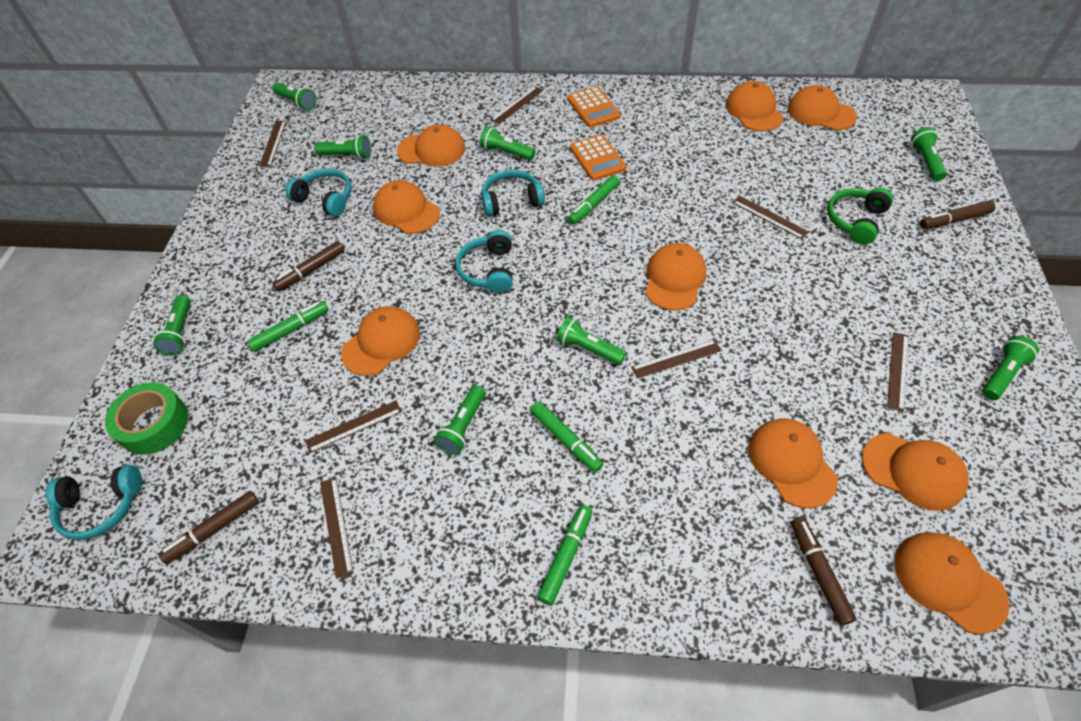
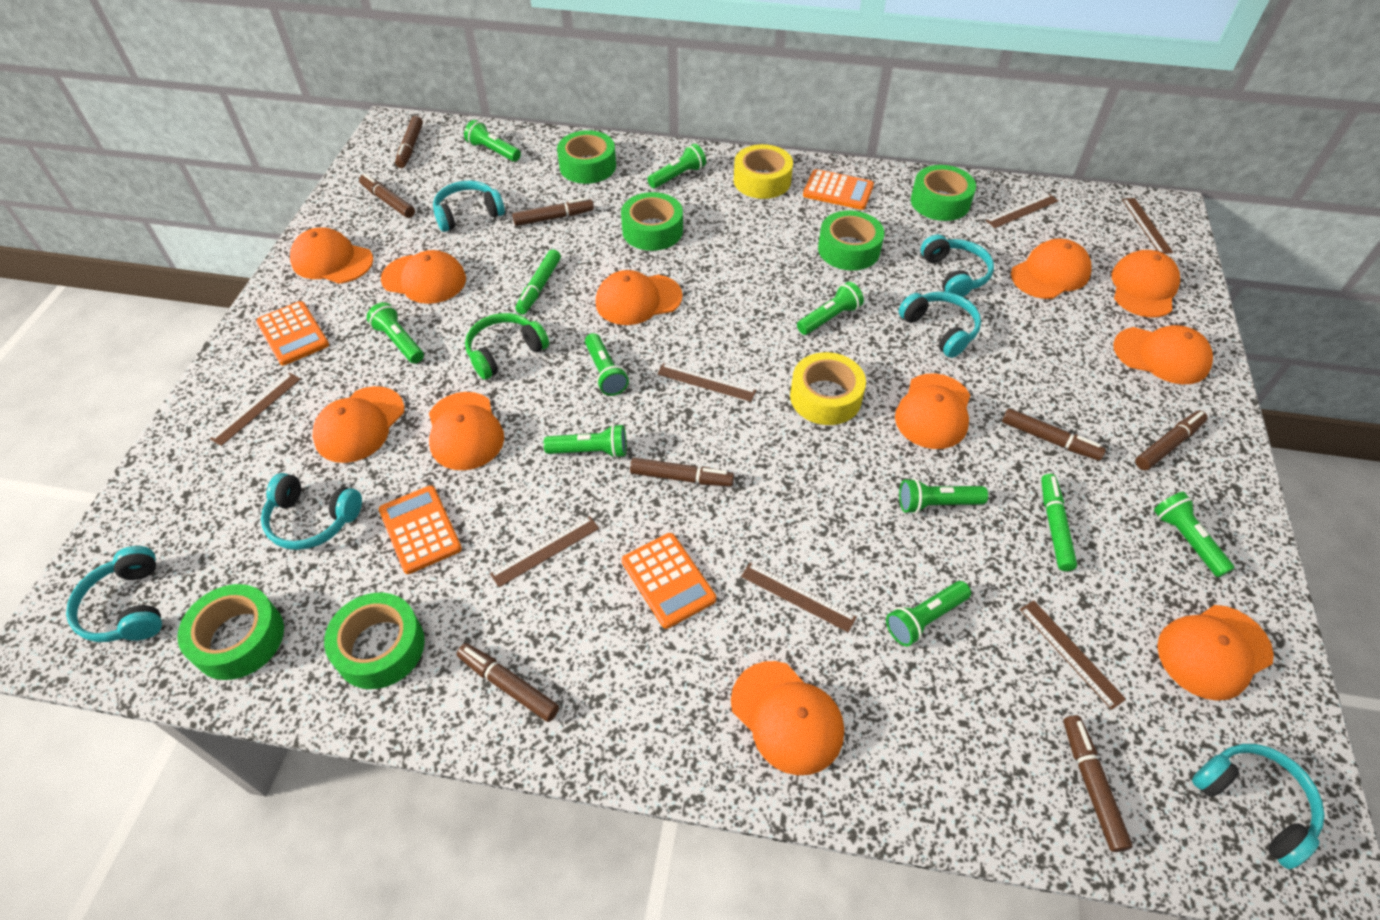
brown marker: 4 -> 8
green flashlight: 8 -> 9
green marker: 4 -> 2
green tape: 1 -> 6
orange calculator: 2 -> 4
orange cap: 9 -> 11
turquoise headphones: 4 -> 6
yellow tape: 0 -> 2

